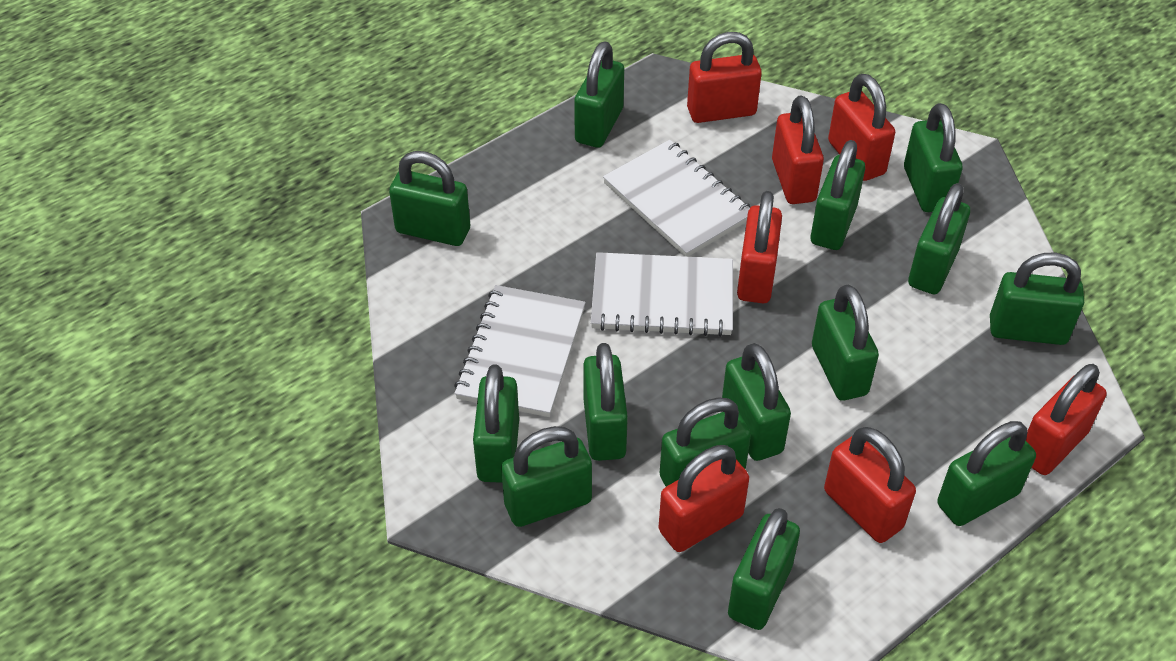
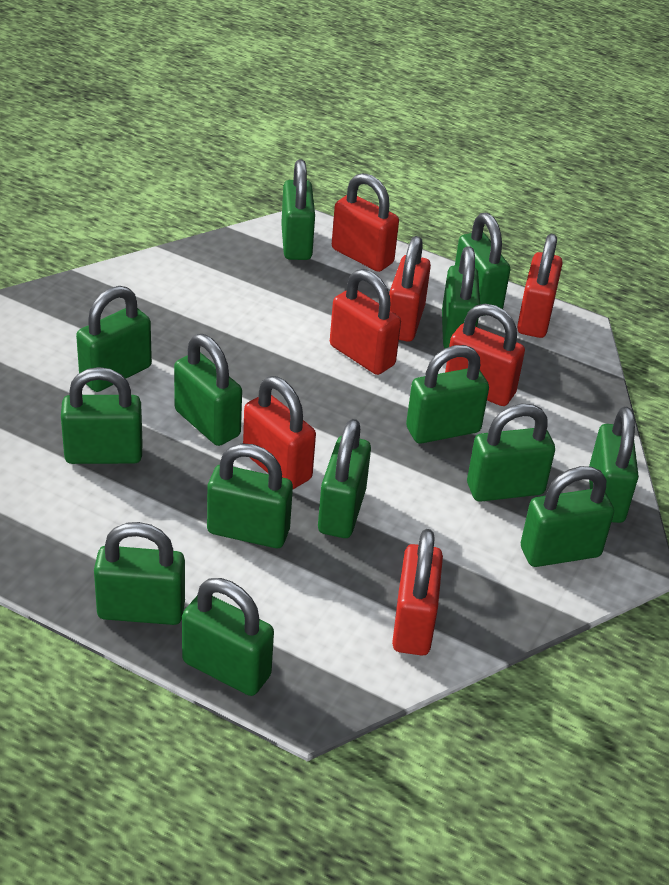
white notebook: 3 -> 0

